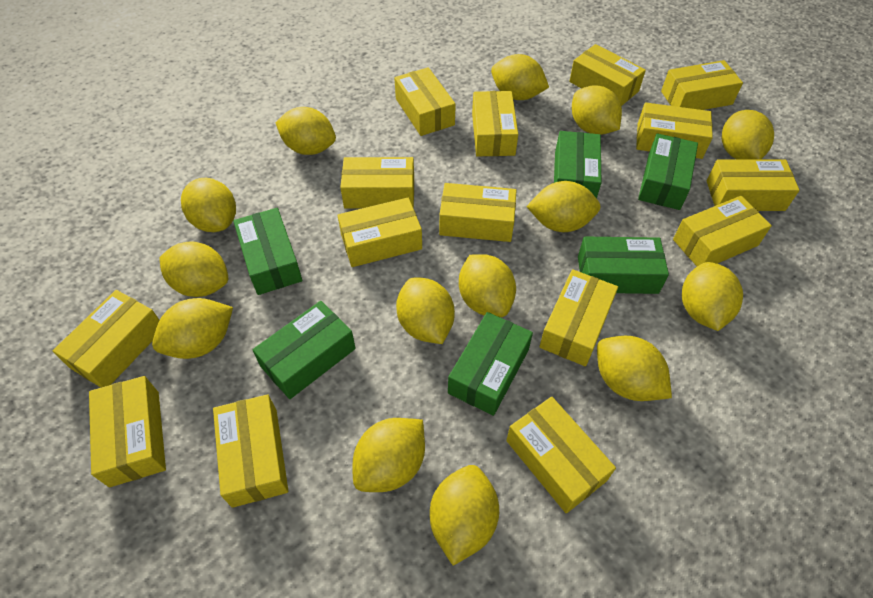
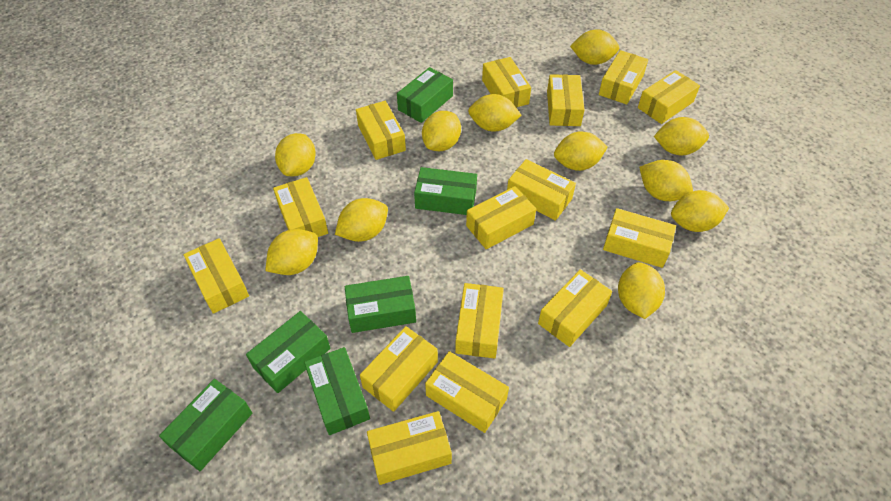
yellow lemon: 14 -> 11

